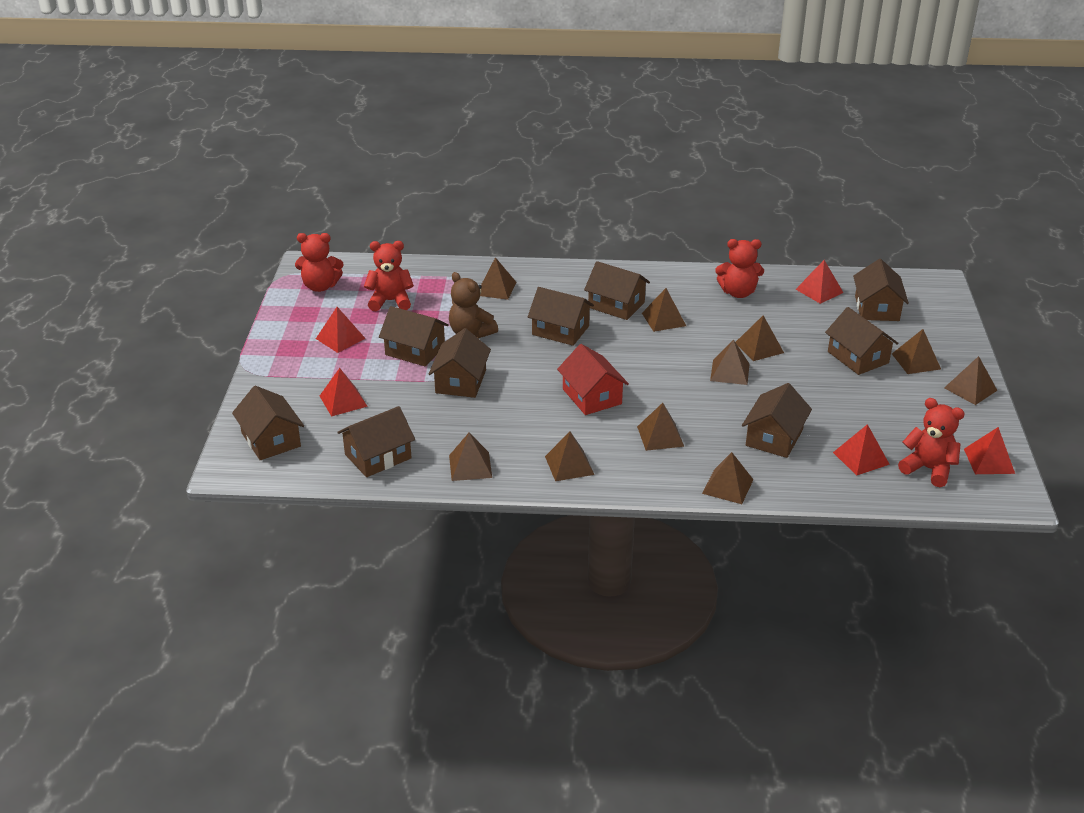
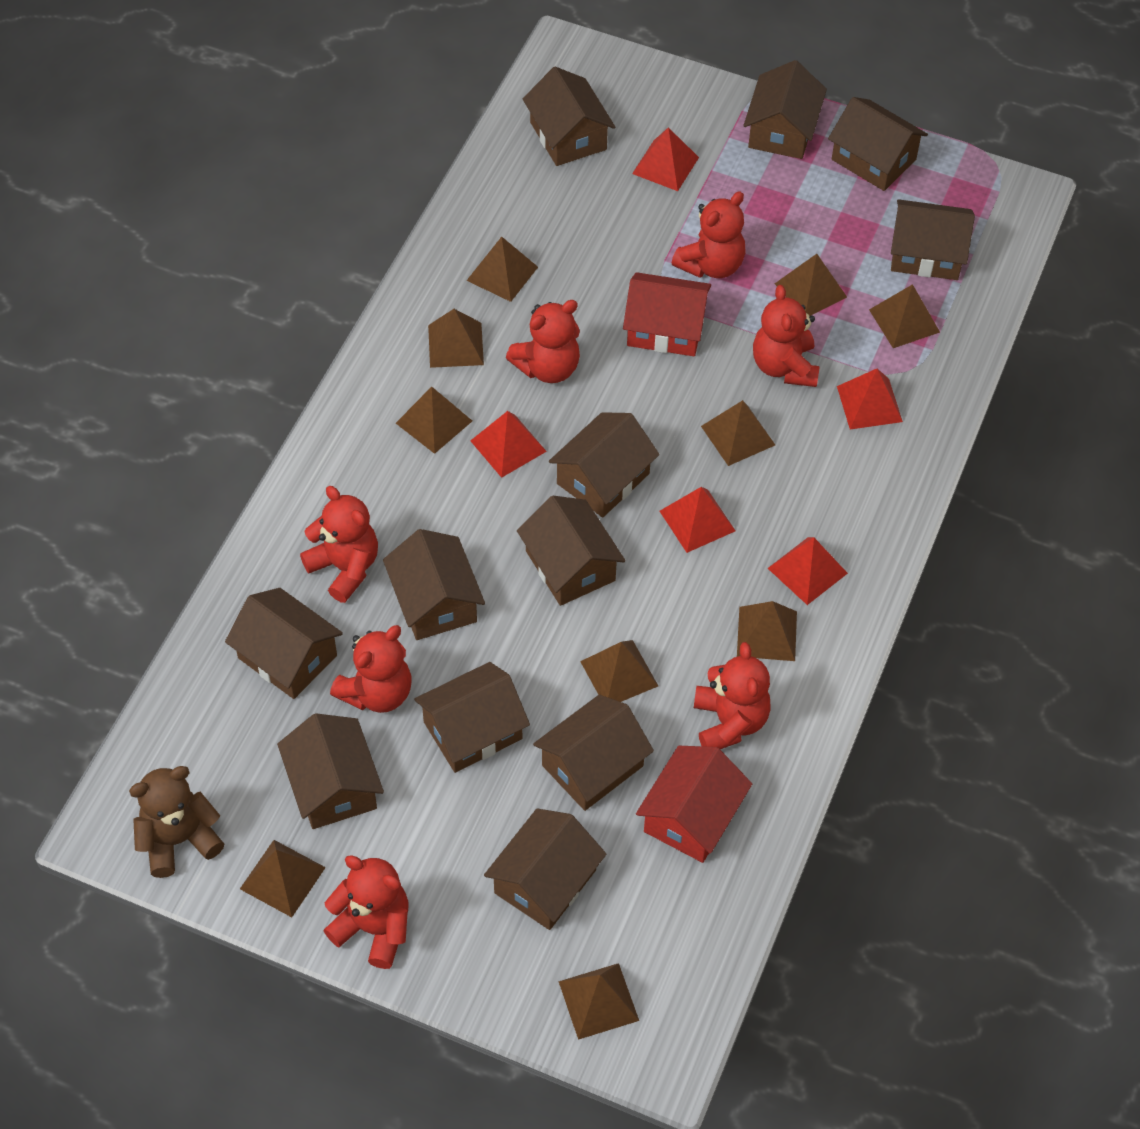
brown house: 9 -> 12
red house: 1 -> 2
red teddy bear: 4 -> 7

